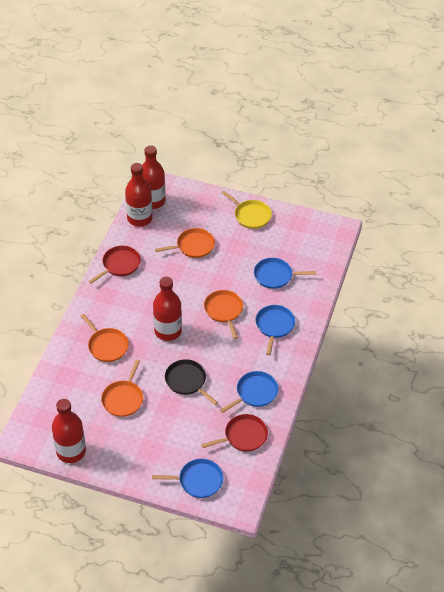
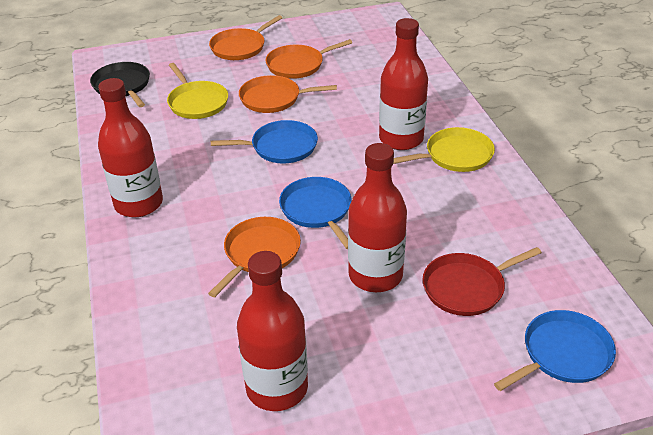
blue pan: 4 -> 3
red pan: 2 -> 1
yellow pan: 1 -> 2

